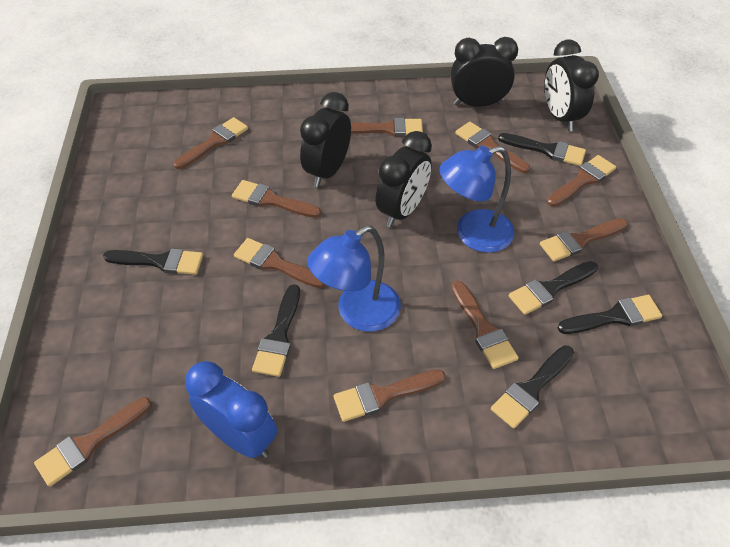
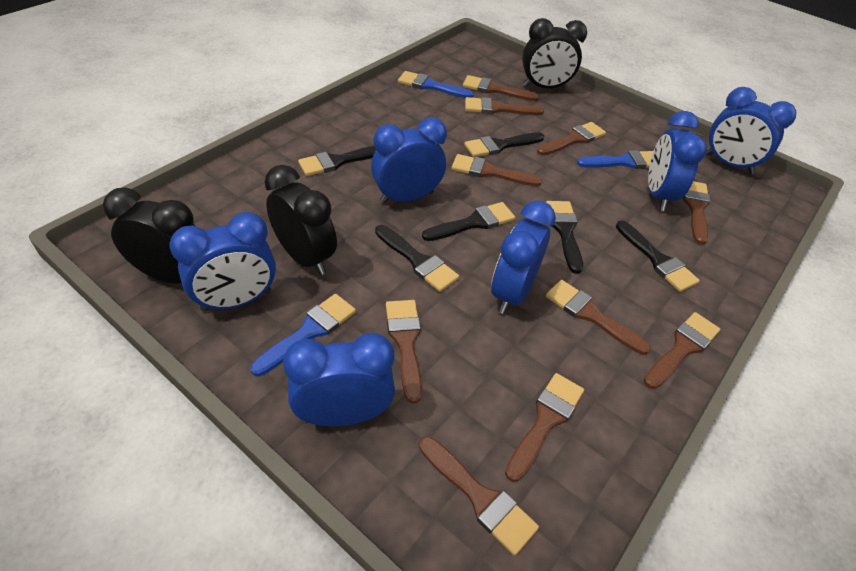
black clock: 4 -> 3
blue brush: 0 -> 3
blue clock: 1 -> 6
blue lamp: 2 -> 0

